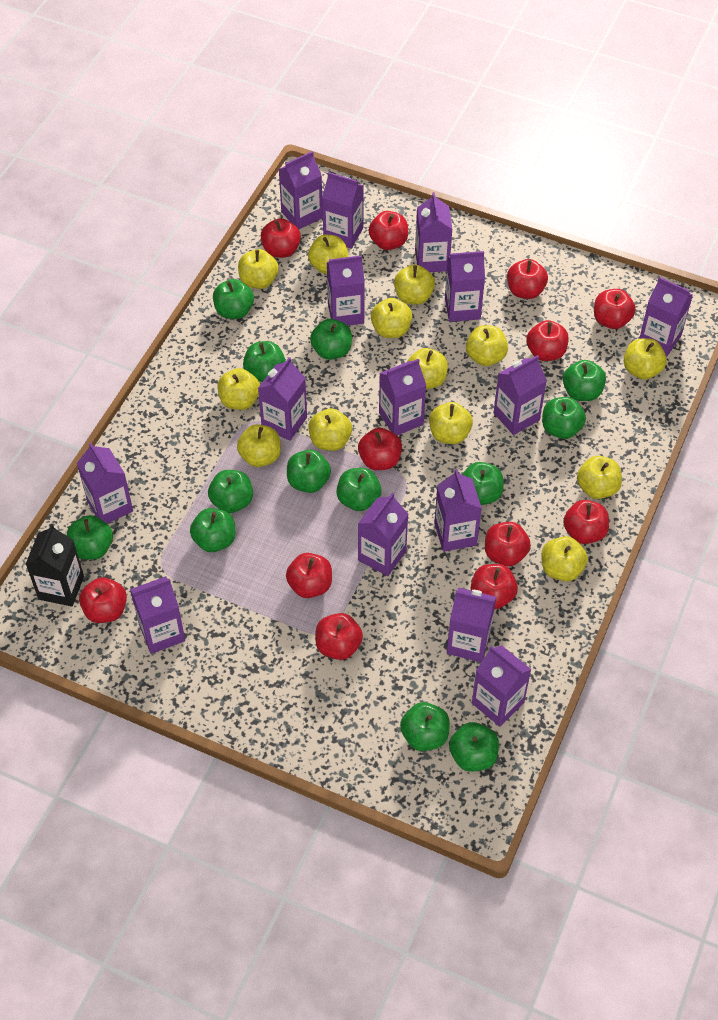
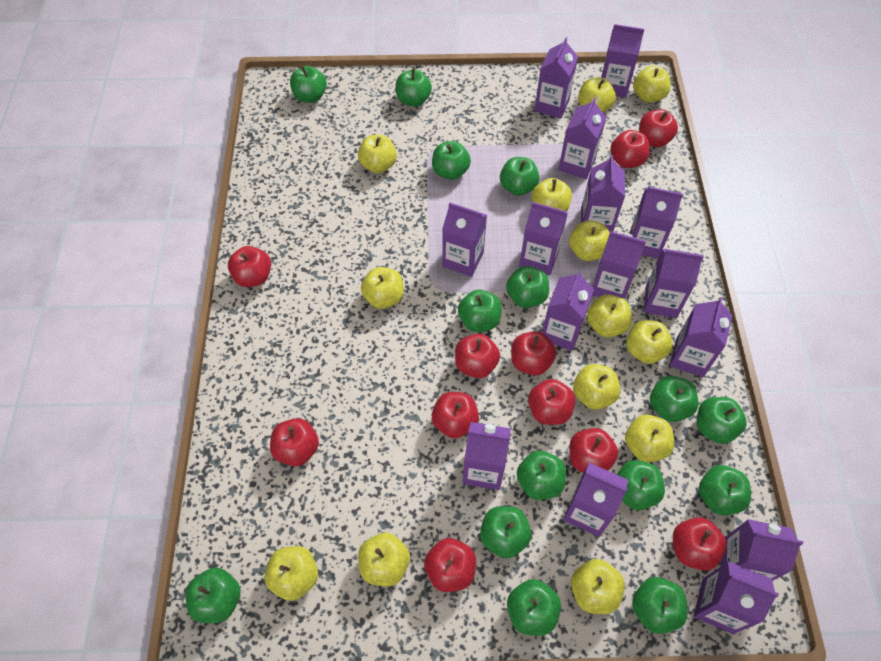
black carton: 1 -> 0
green apple: 13 -> 15
red apple: 12 -> 11

